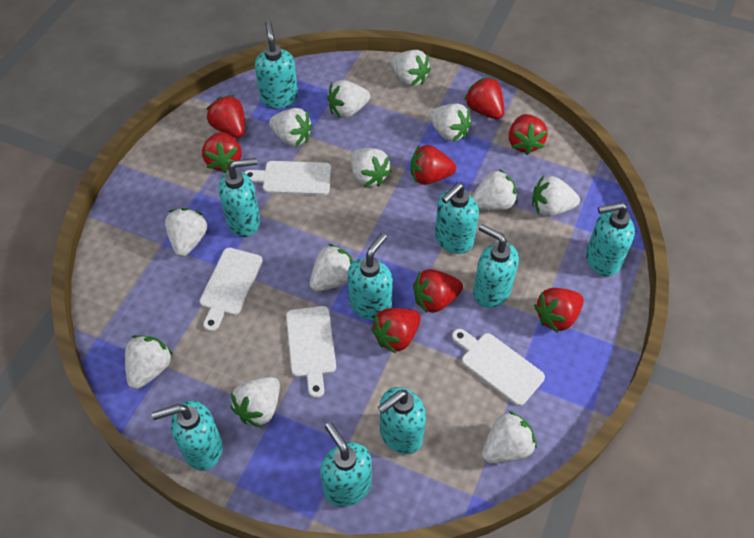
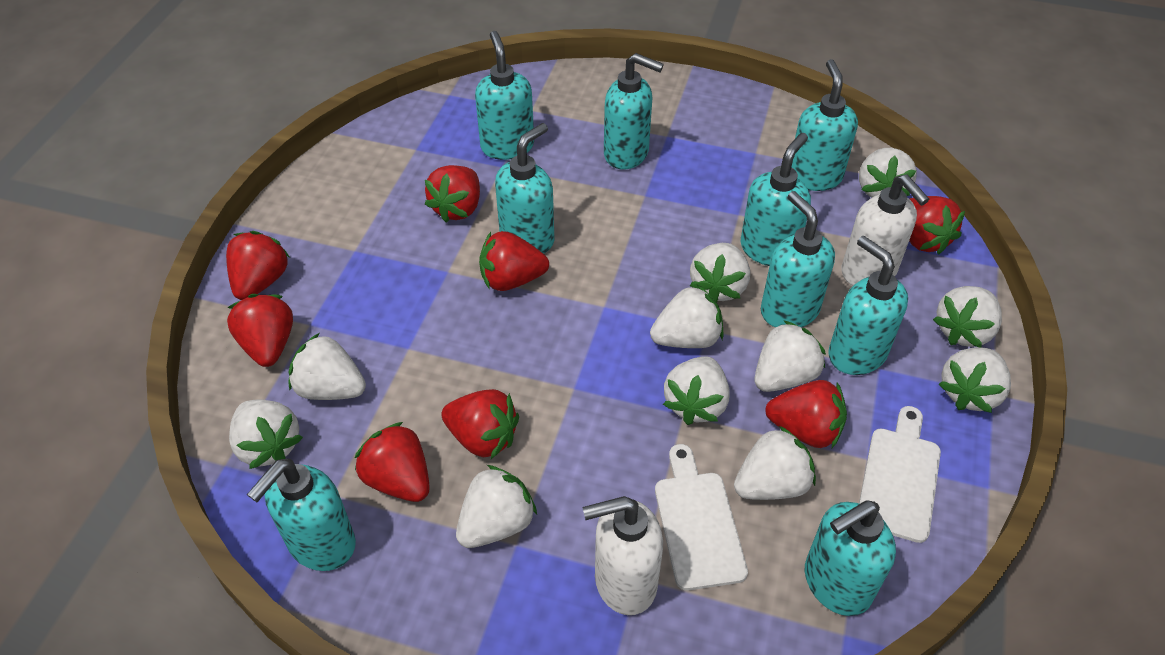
white cutting board: 4 -> 2
white soap dispenser: 0 -> 2
white strawberry: 12 -> 11

